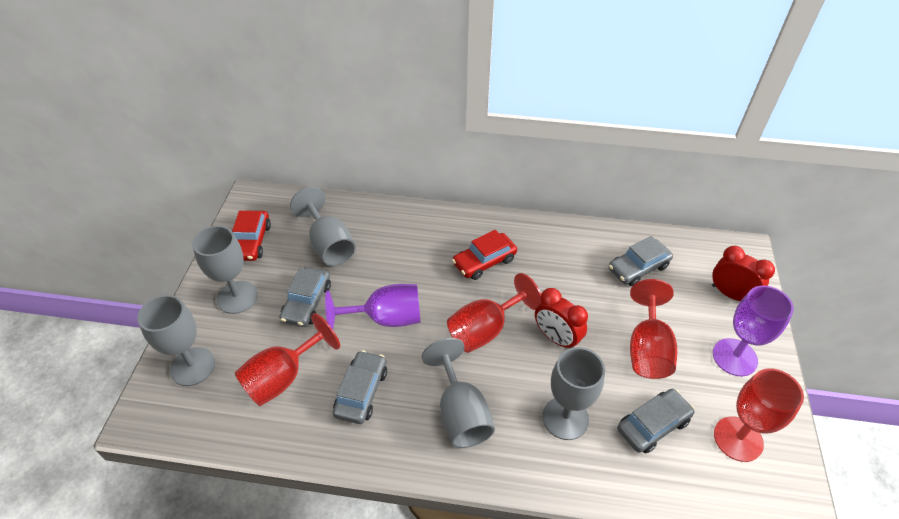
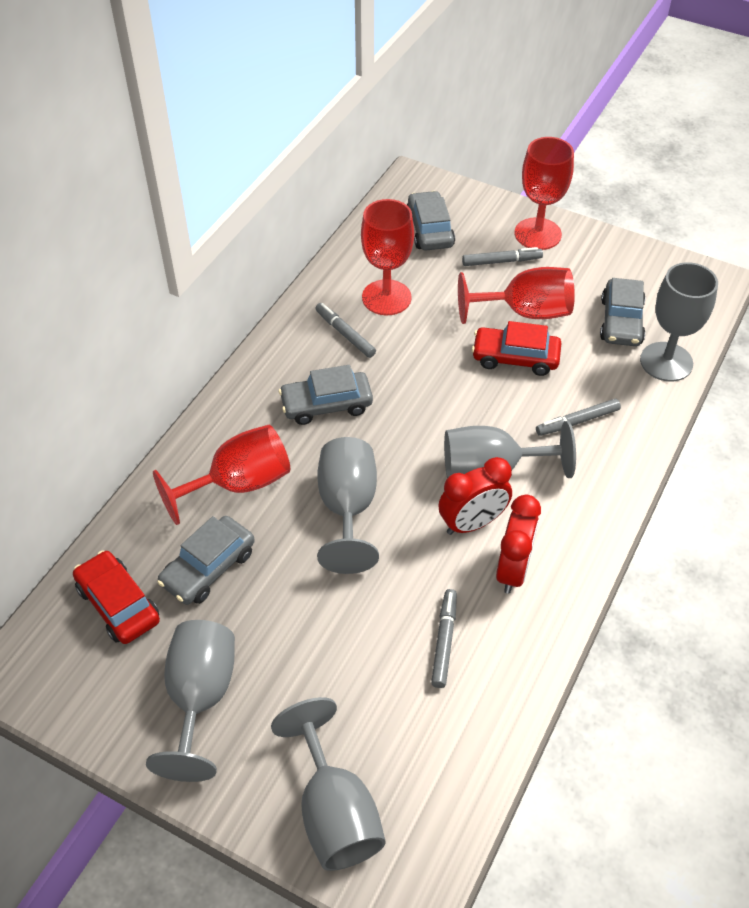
grey marker: 0 -> 4
purple goblet: 2 -> 0

